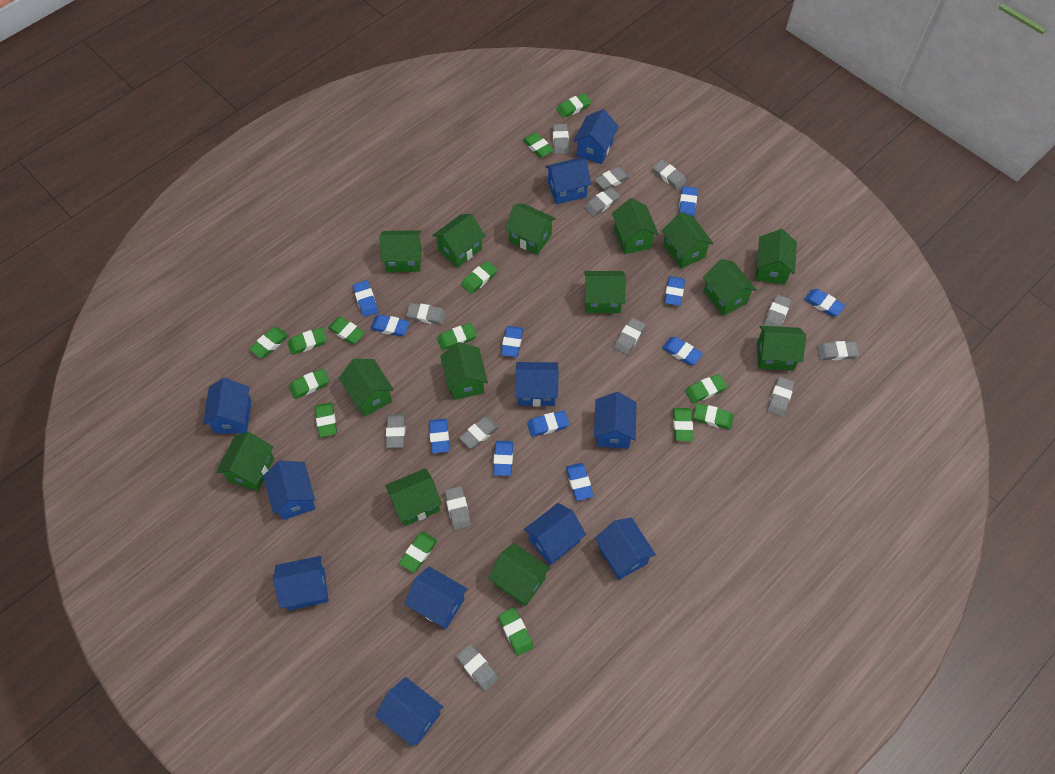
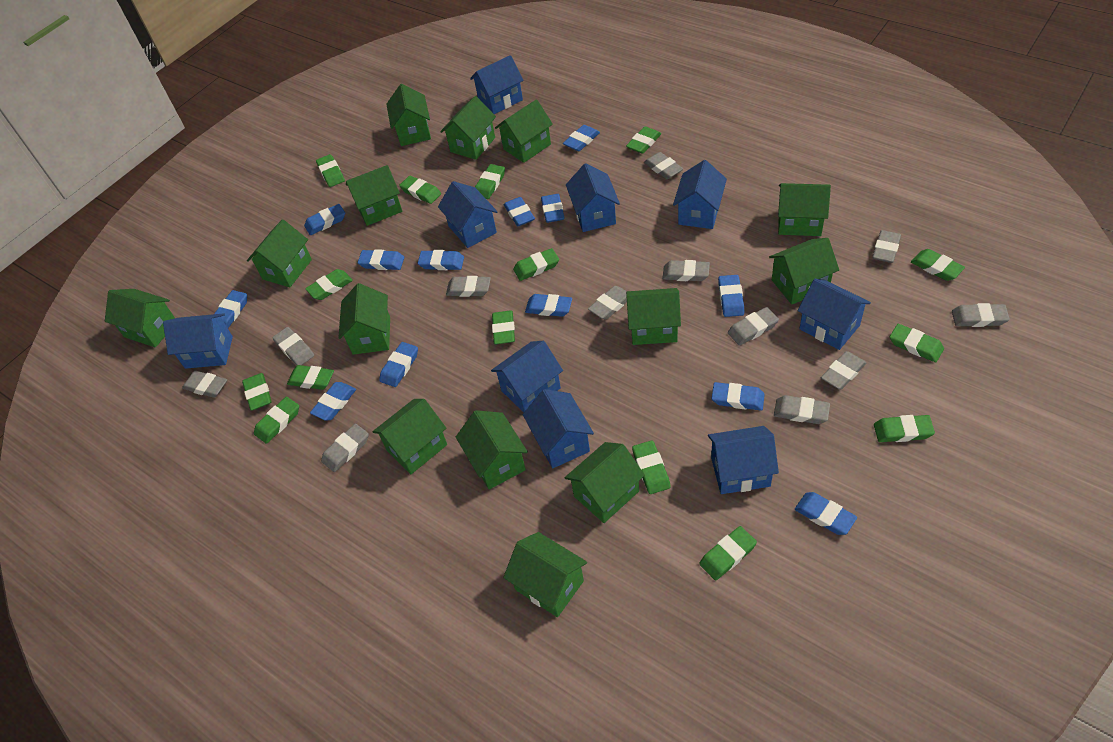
blue eraser: 11 -> 13
blue house: 11 -> 9
green eraser: 14 -> 15
grey eraser: 13 -> 12

